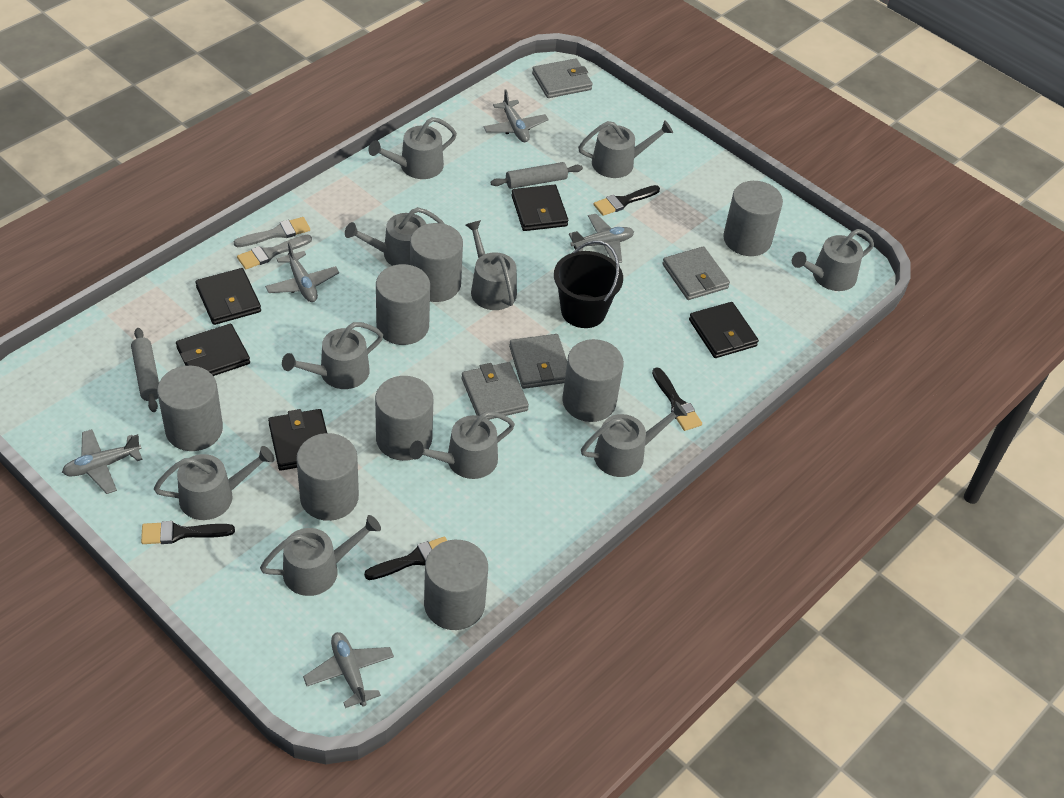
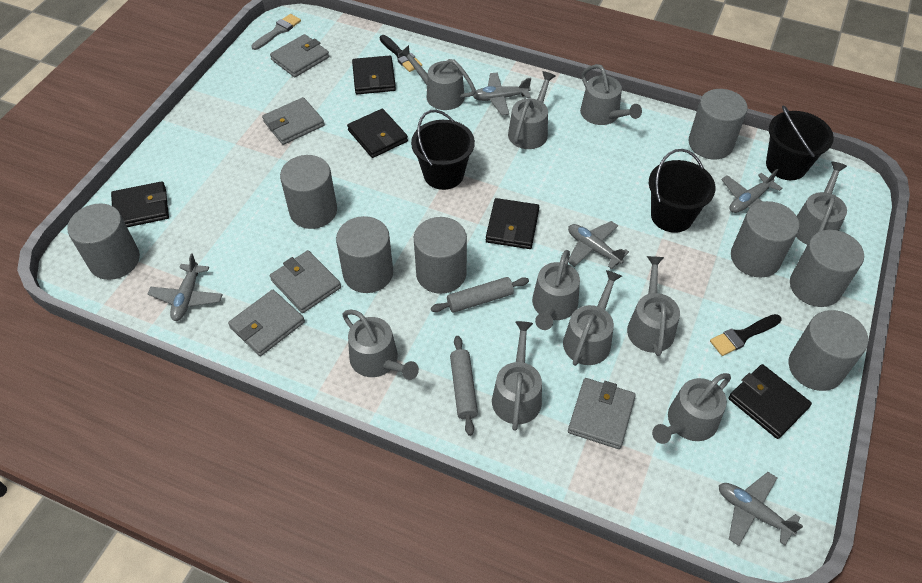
black brush: 4 -> 2
black bucket: 1 -> 3
grey brush: 2 -> 1
grey wallet: 4 -> 5

